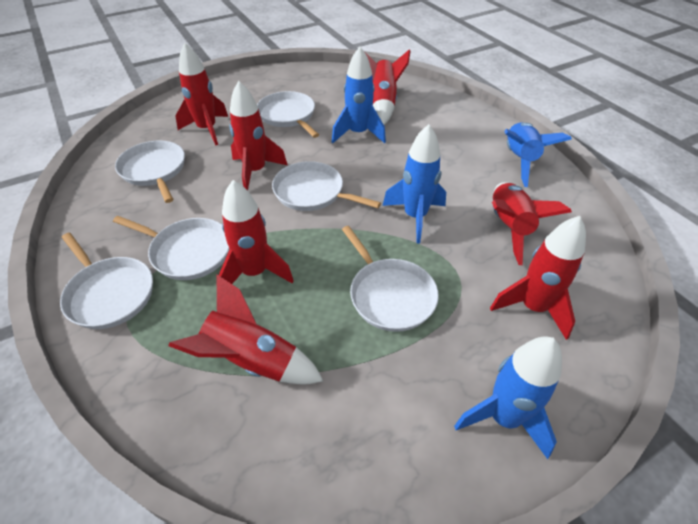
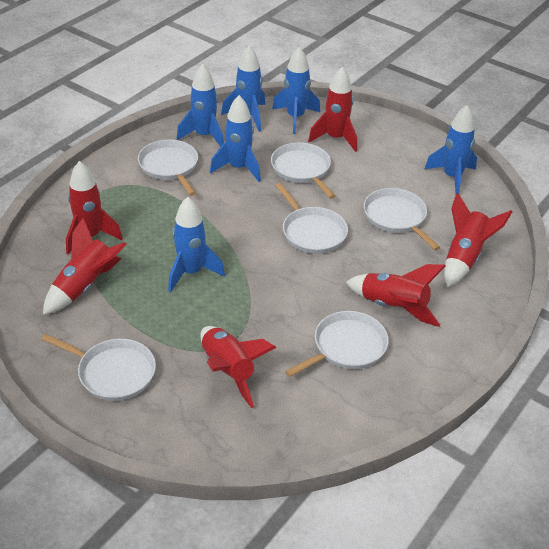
blue rocket: 4 -> 6
red rocket: 7 -> 6

